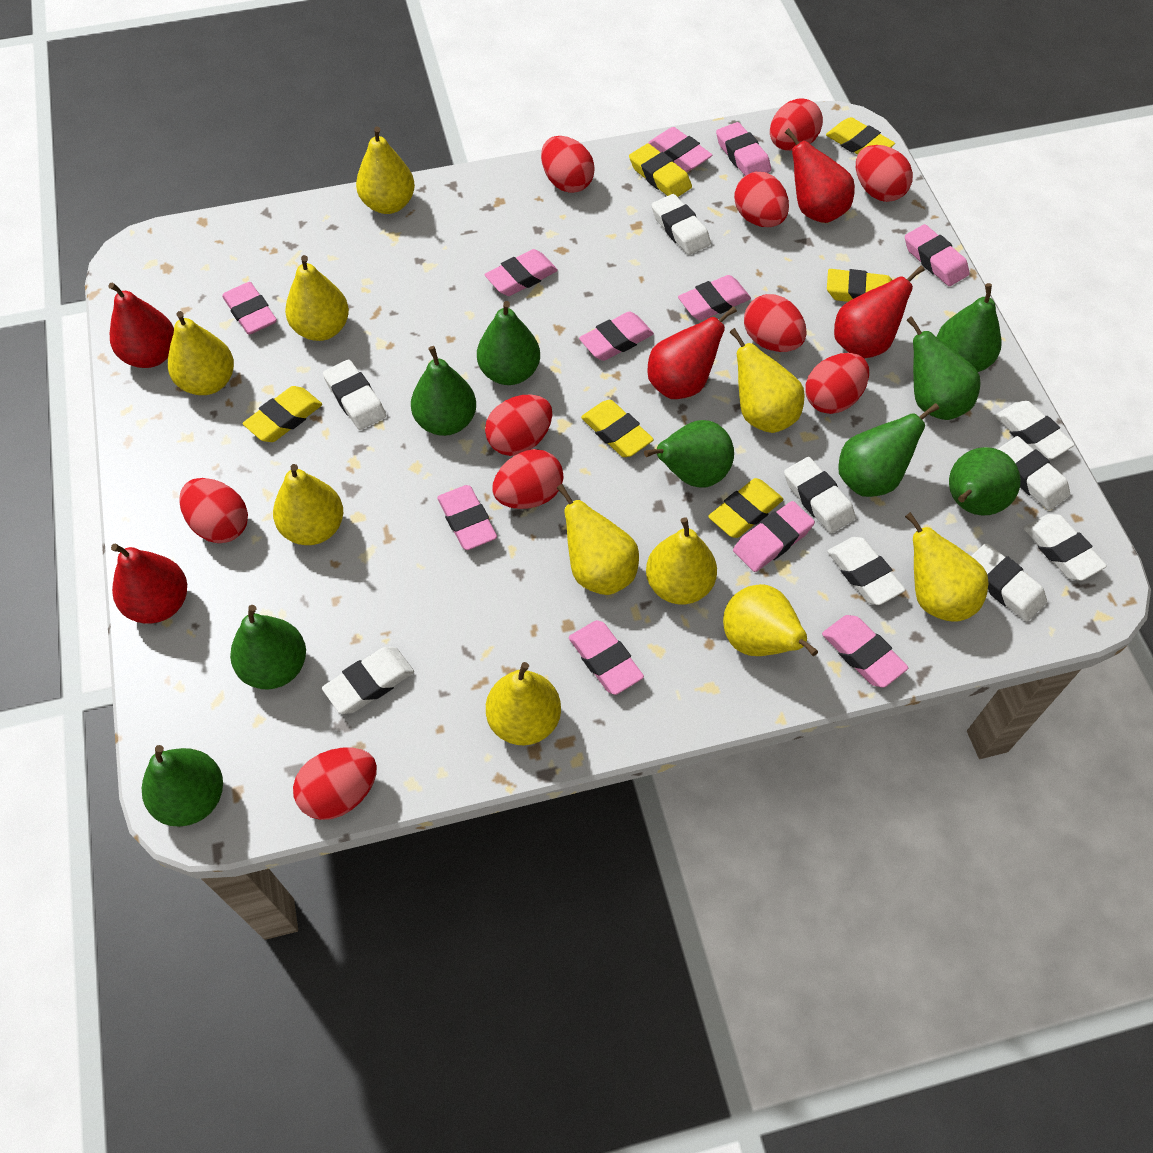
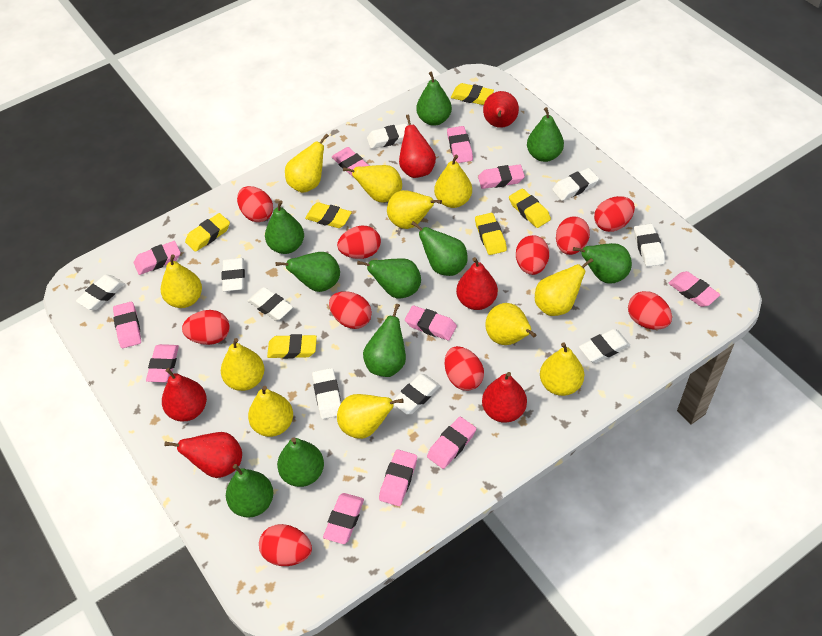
green pear: 9 -> 10
red pear: 5 -> 6
yellow pear: 10 -> 11

